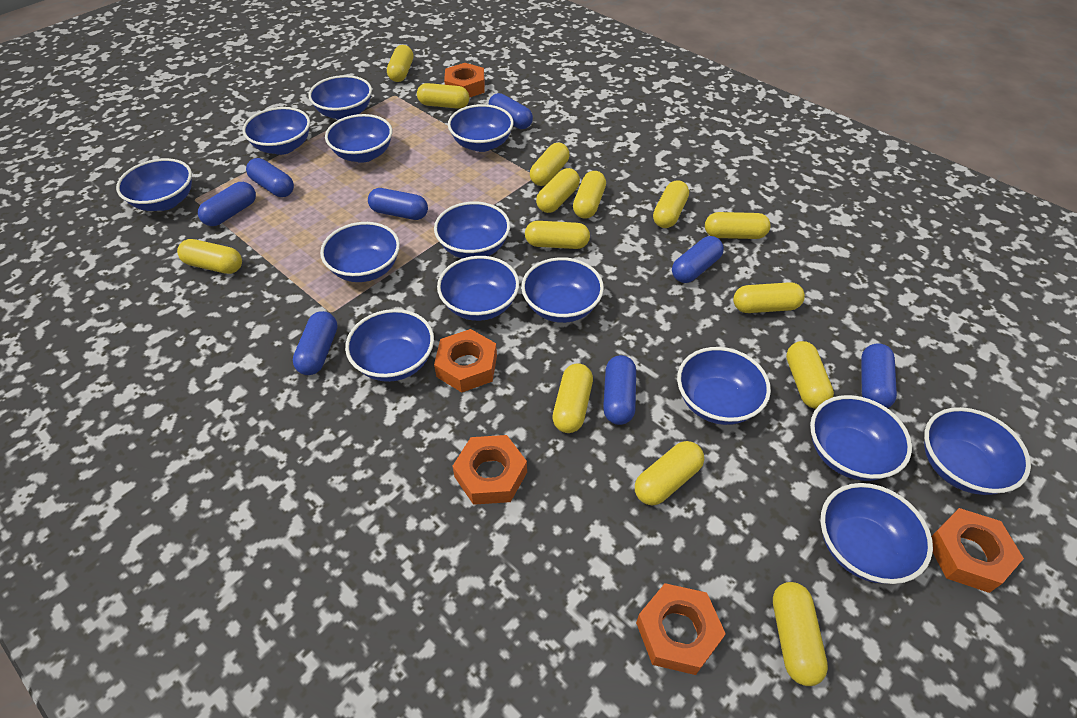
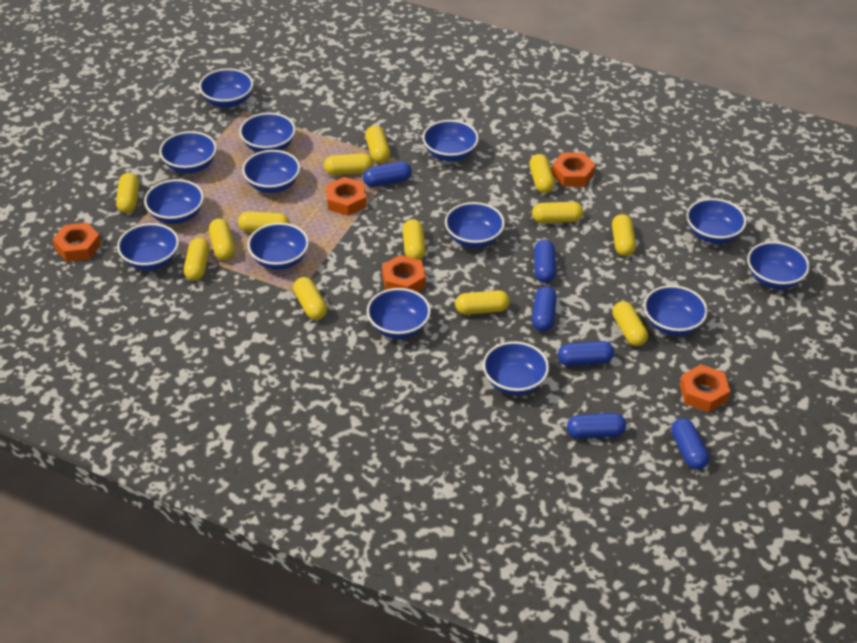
blue capsule: 8 -> 6
yellow capsule: 14 -> 13

